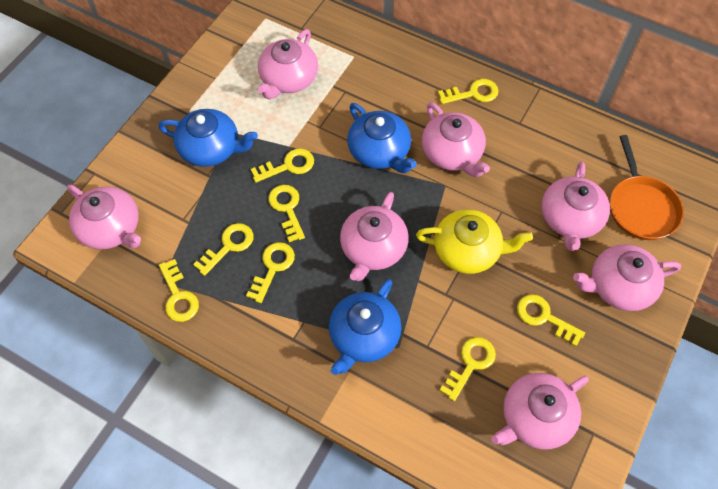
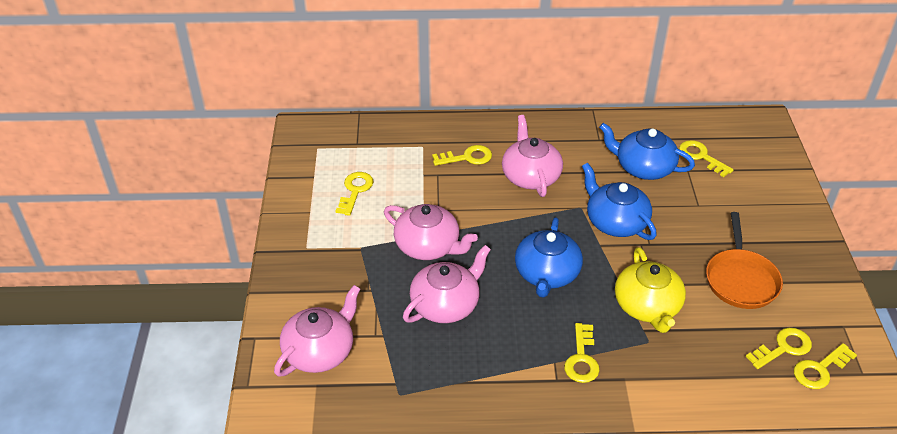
pink teapot: 7 -> 4
yellow key: 8 -> 6

